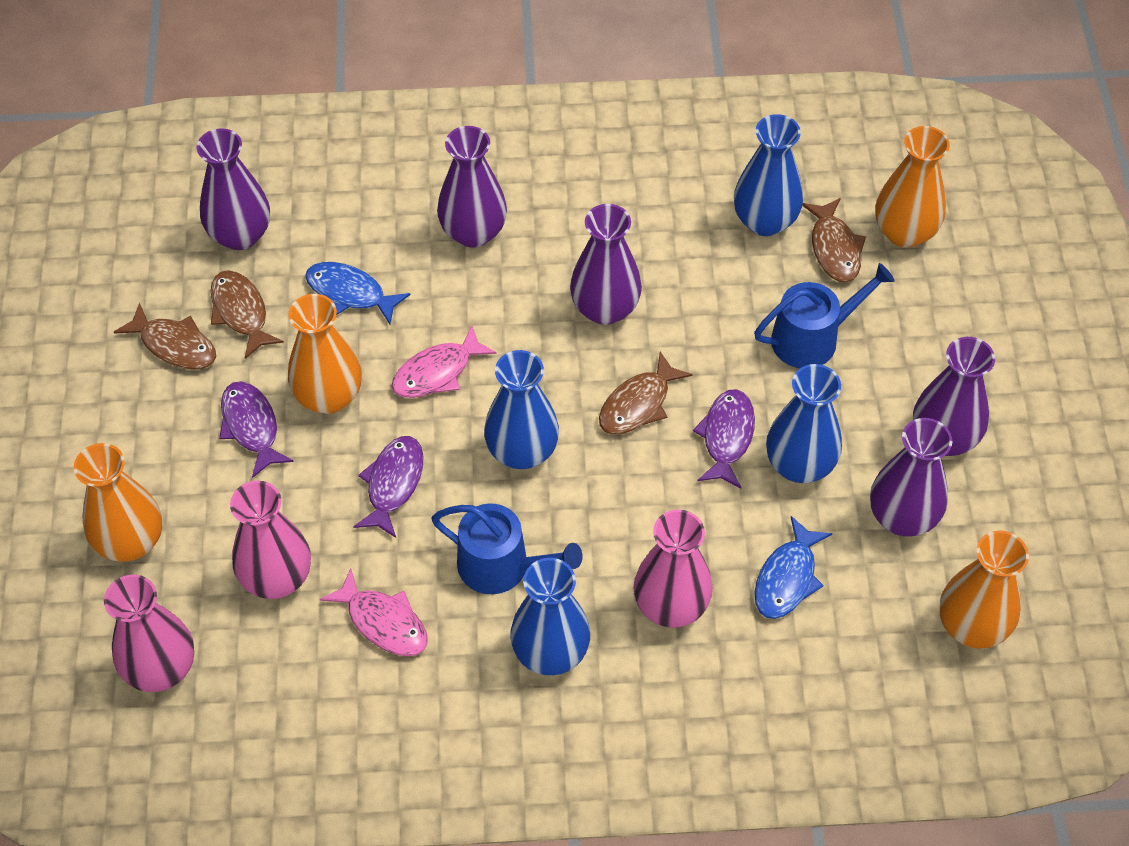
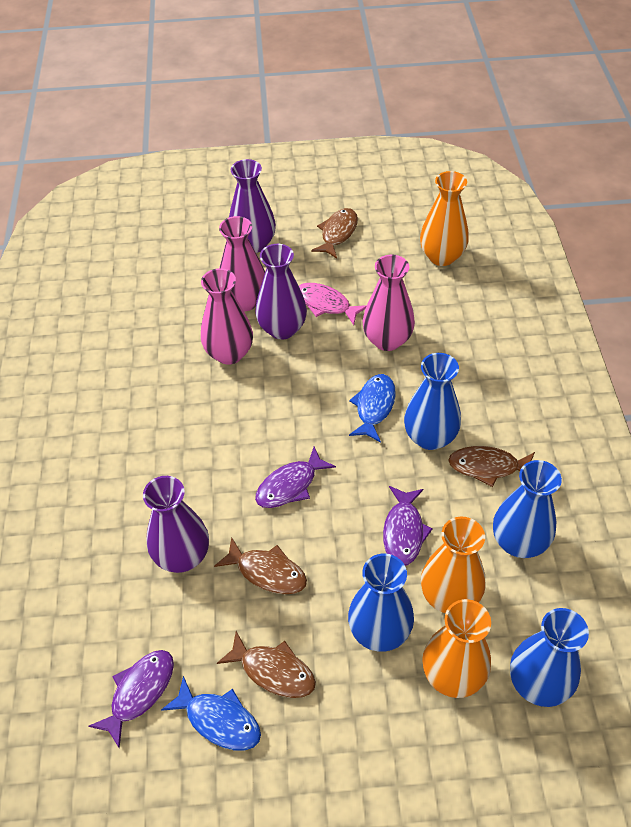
blue watering can: 2 -> 0
orange vase: 4 -> 3
pink fish: 2 -> 1
purple vase: 5 -> 3

